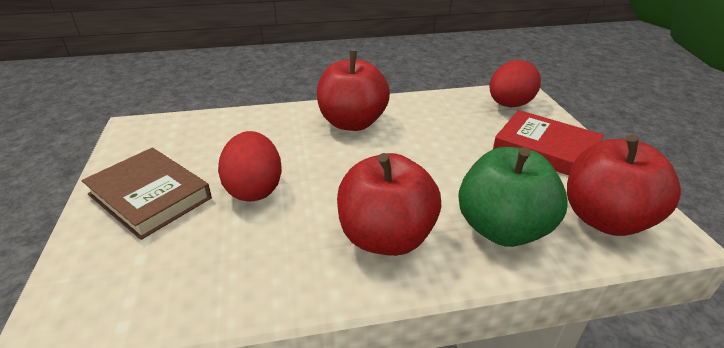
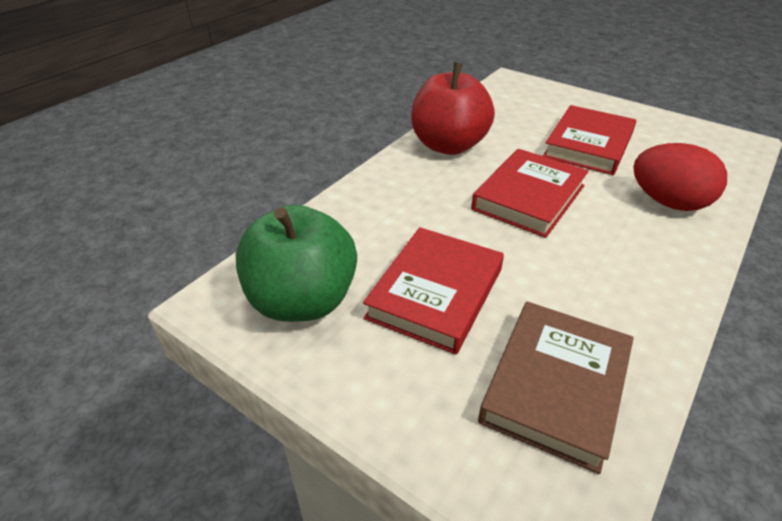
red apple: 3 -> 1
red book: 1 -> 3
red egg: 2 -> 1

